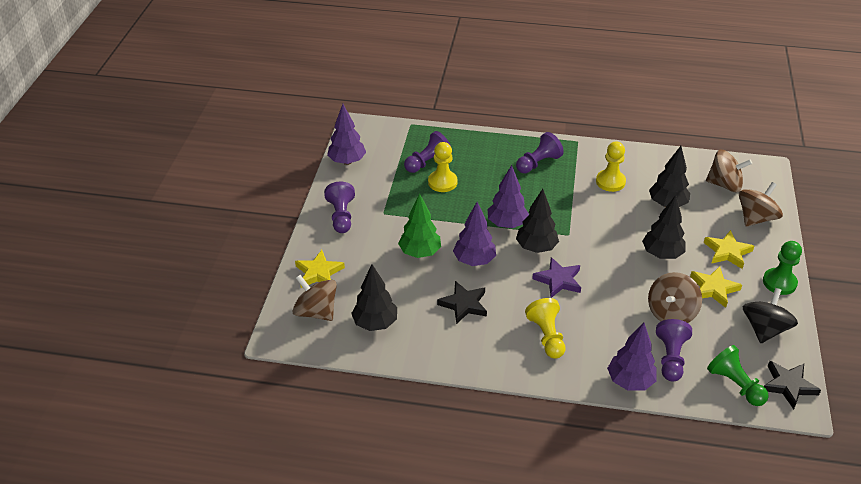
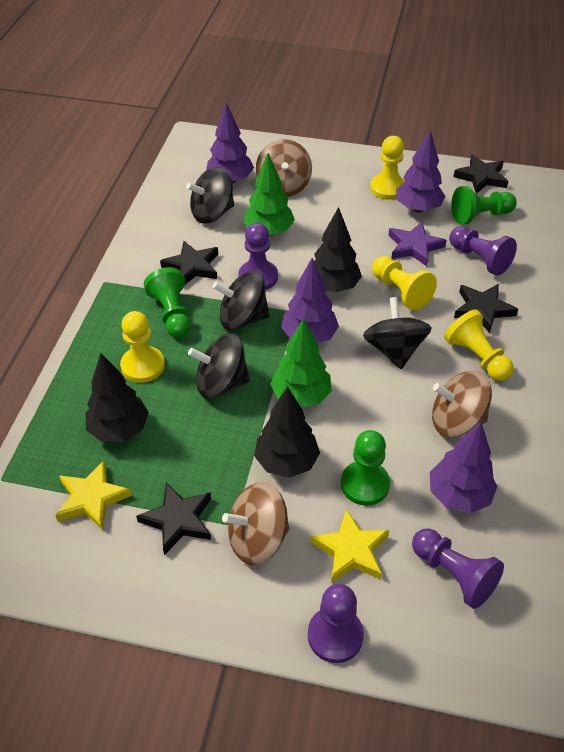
black spinning top: 1 -> 4
black star: 2 -> 4
black tree: 4 -> 3
brown spinning top: 4 -> 3
green pawn: 2 -> 3
green tree: 1 -> 2
yellow pawn: 3 -> 4
yellow star: 3 -> 2

